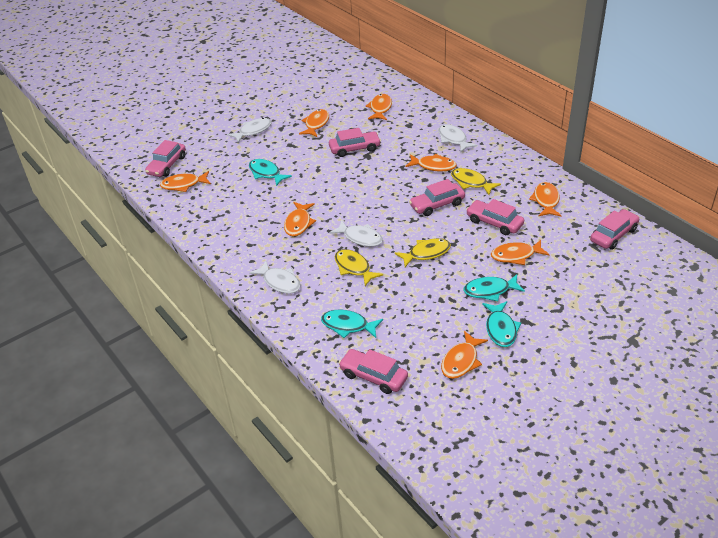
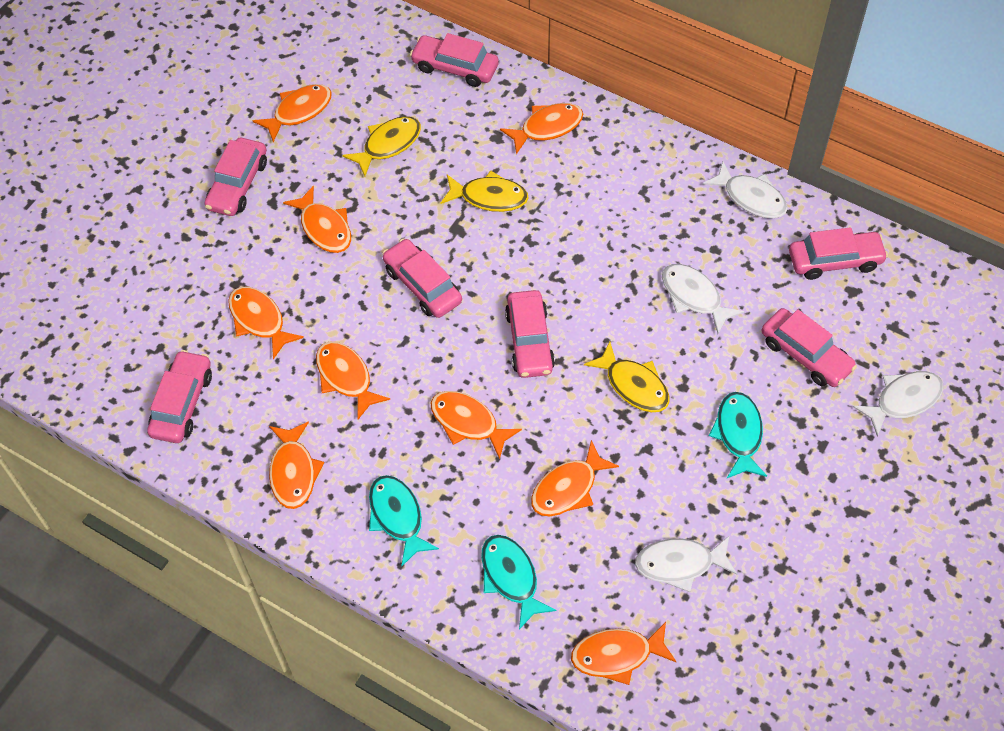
orange fish: 8 -> 9
pink car: 6 -> 7
turquoise fish: 4 -> 3

